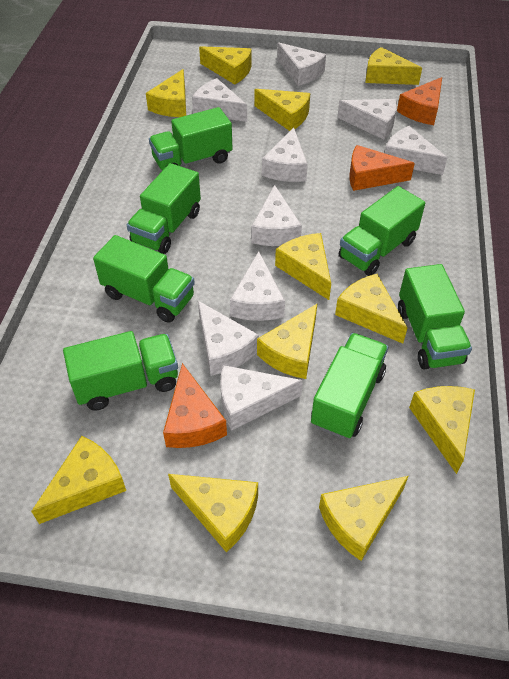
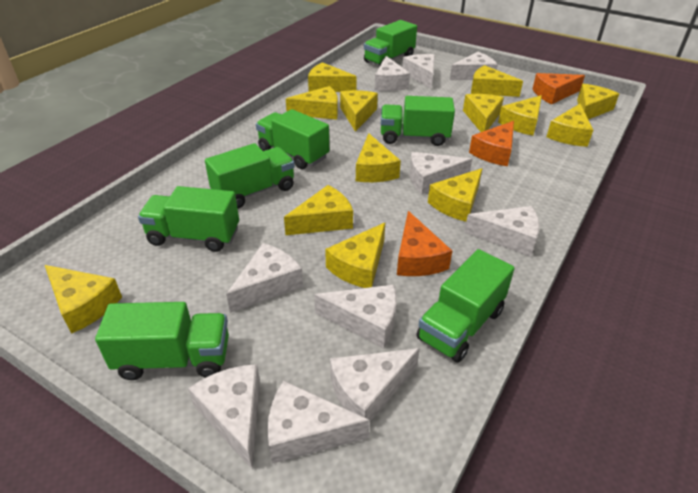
white cheese: 9 -> 10
yellow cheese: 11 -> 13

